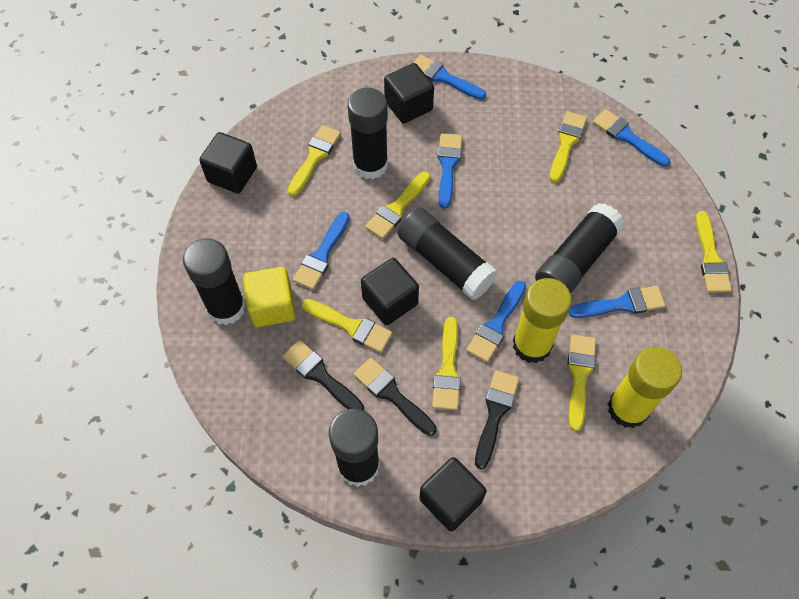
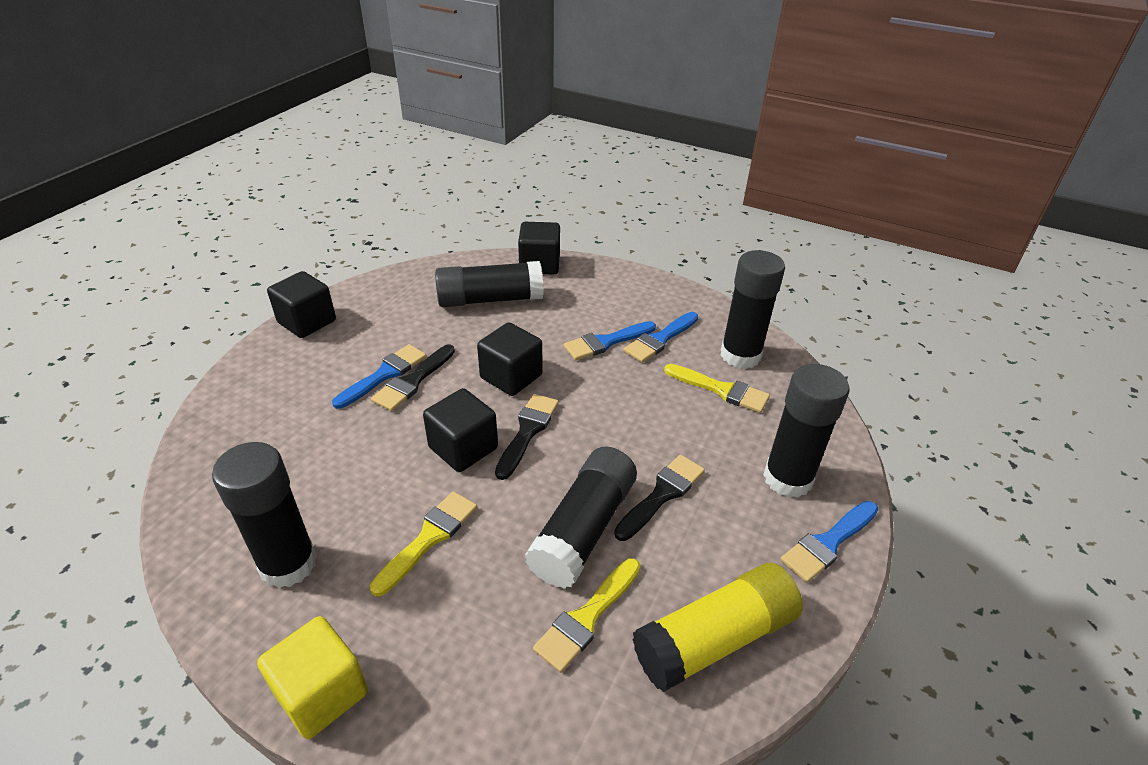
blue brush: 6 -> 4
yellow brush: 7 -> 3
yellow glue stick: 2 -> 1

